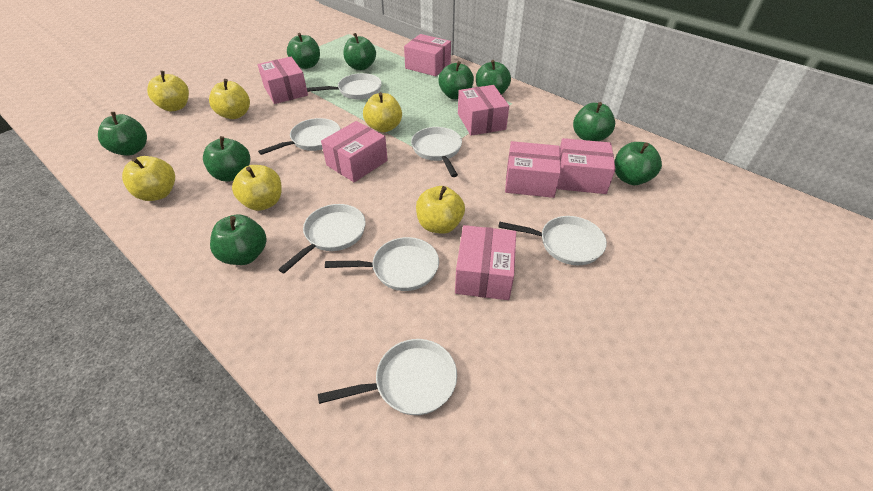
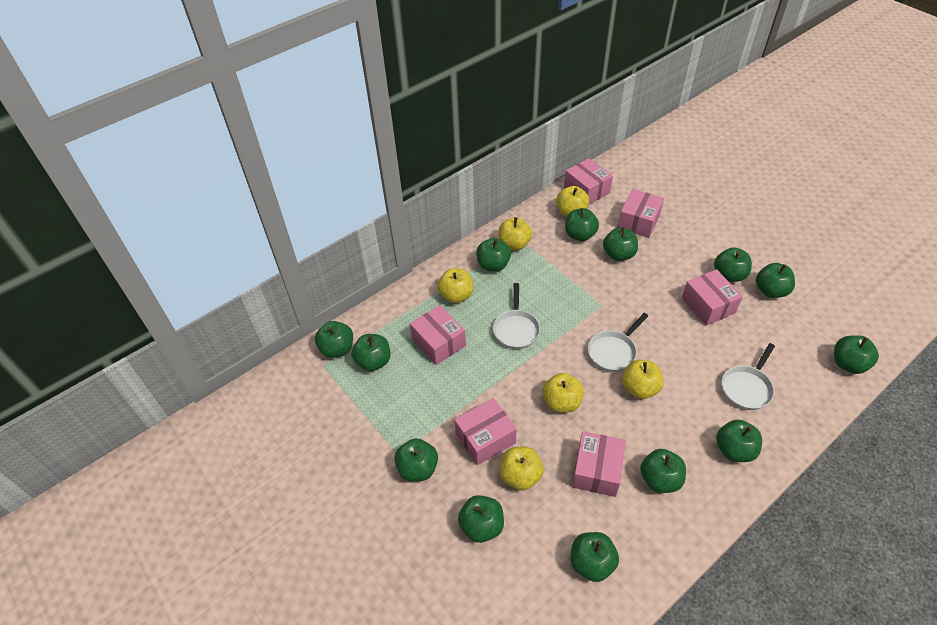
green apple: 9 -> 13
pink box: 7 -> 6
white pan: 7 -> 3

